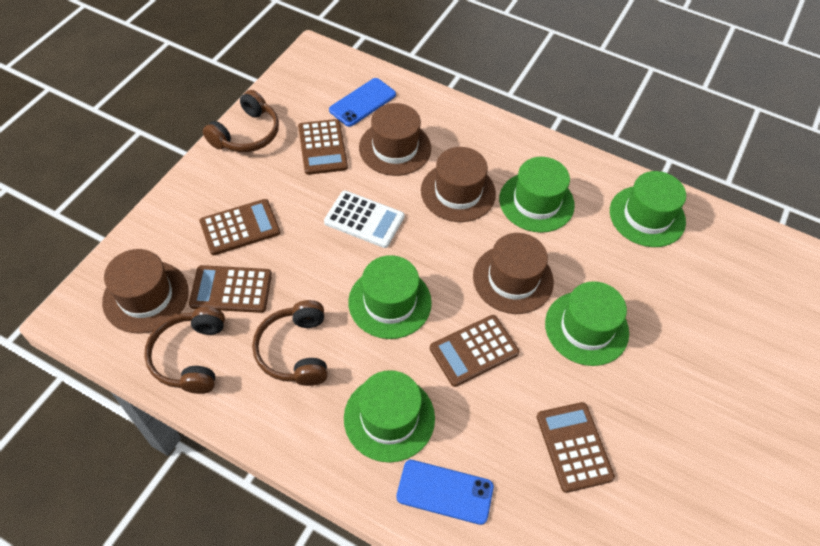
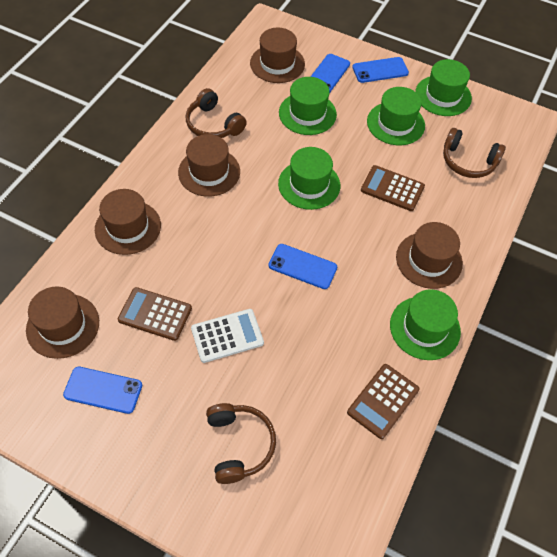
blue phone: 2 -> 4
brown calculator: 5 -> 3
brown hat: 4 -> 5

